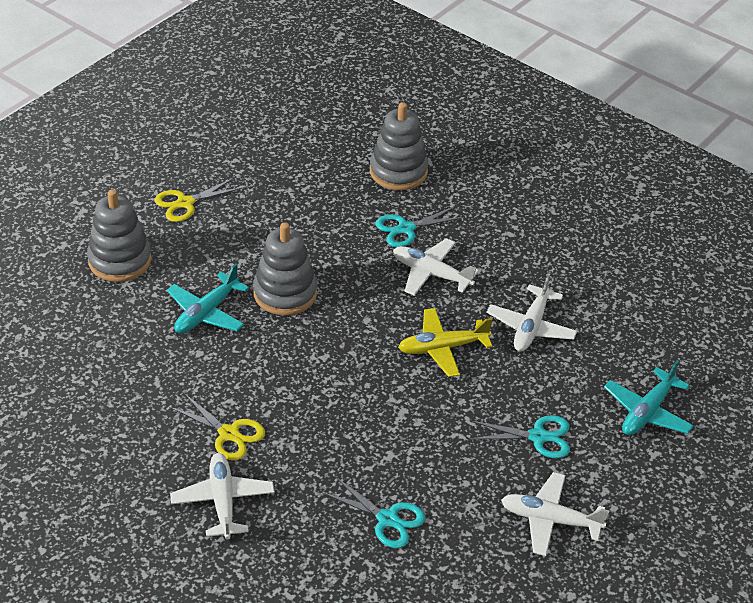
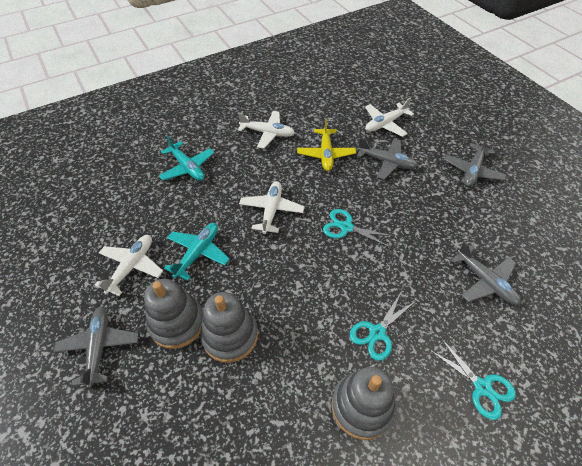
grey plane: 0 -> 4
yellow scissors: 2 -> 0

